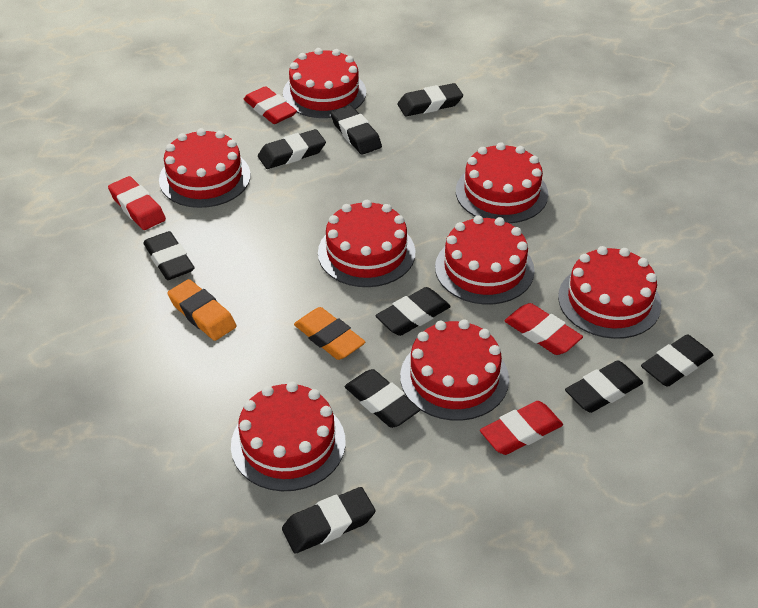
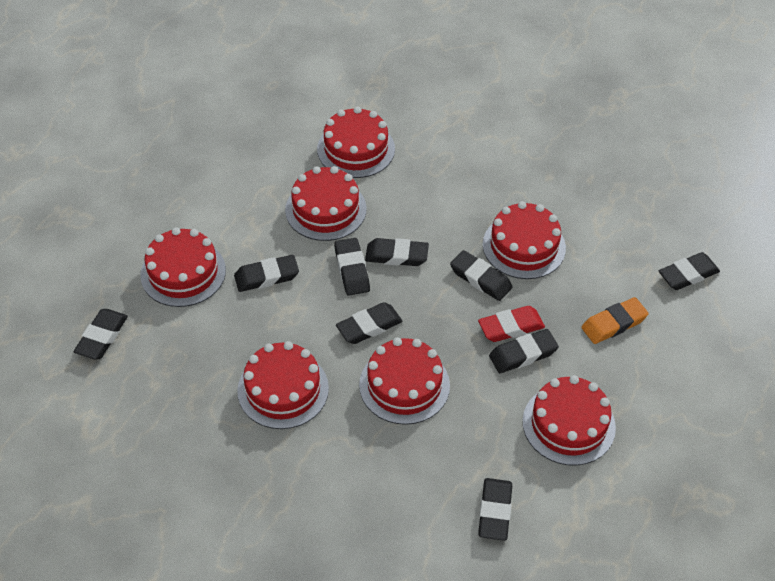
orange eraser: 2 -> 1
red cake: 8 -> 7
red eraser: 4 -> 1

